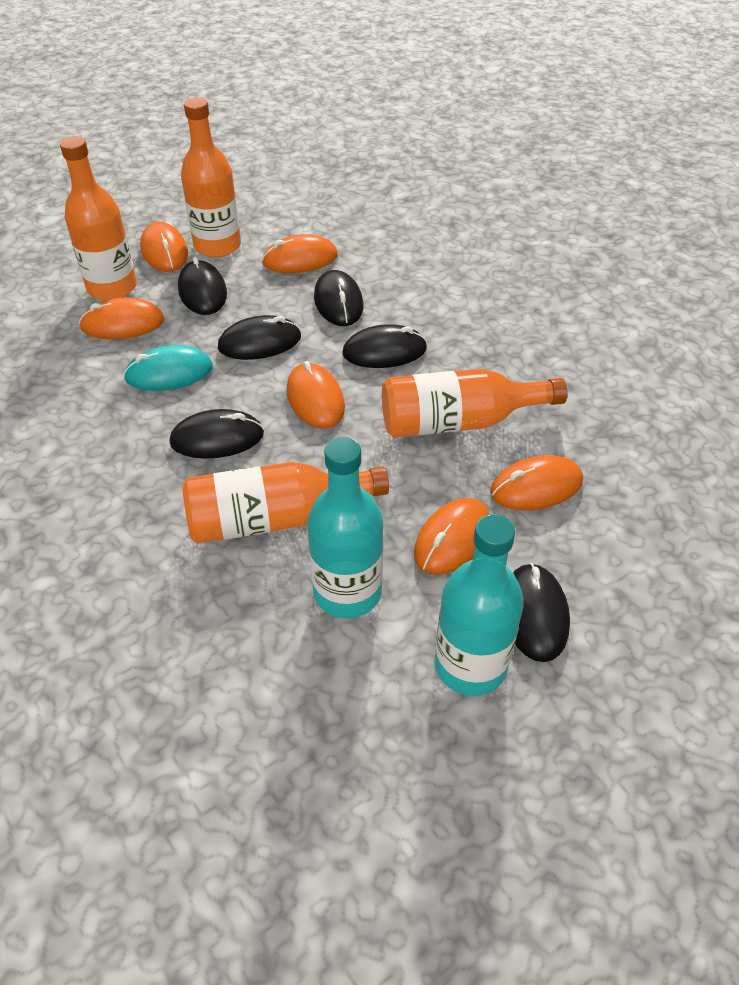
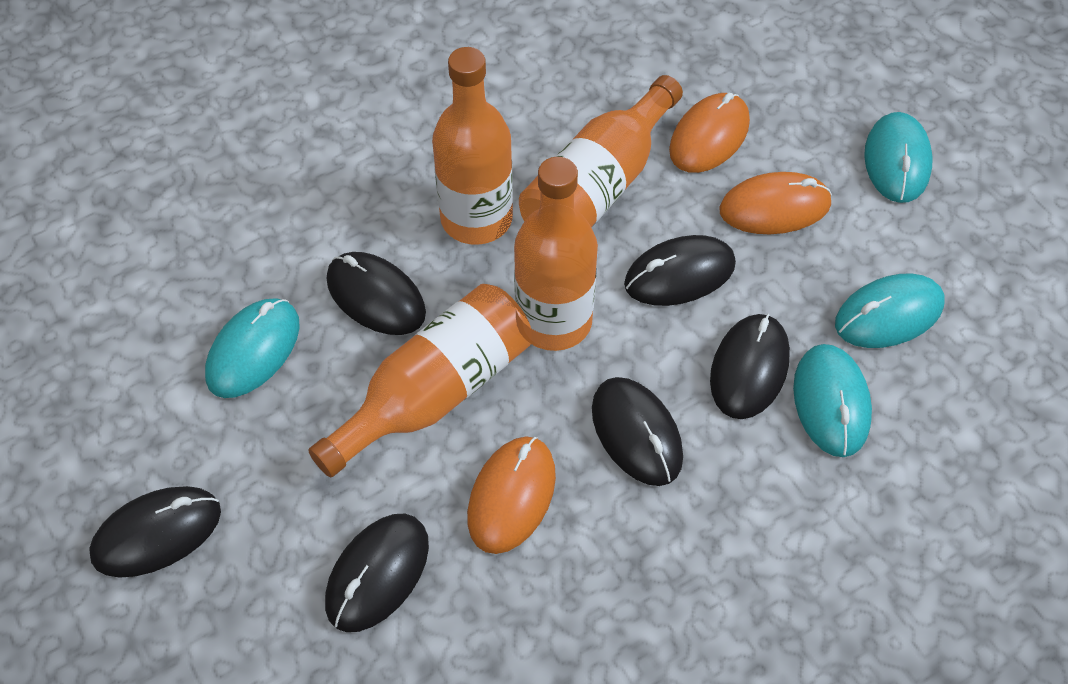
orange mouse: 6 -> 3
turquoise bottle: 2 -> 0
turquoise mouse: 1 -> 4

